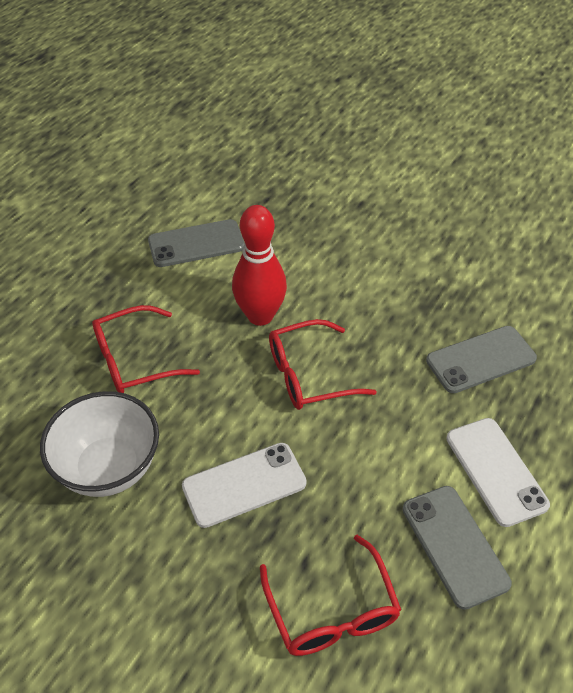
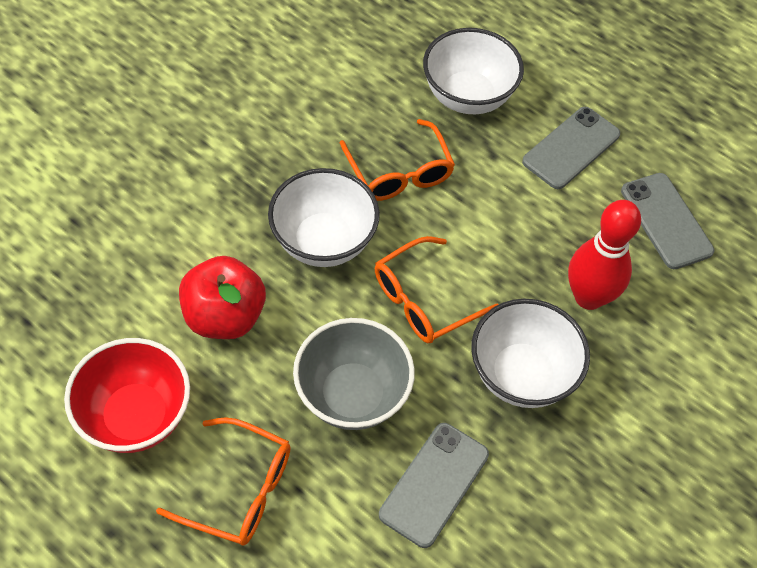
grey bowl: 0 -> 1
orange glasses: 0 -> 3
red apple: 0 -> 1
red bowl: 0 -> 1
red glasses: 3 -> 0
white bowl: 1 -> 3
white phone: 2 -> 0

